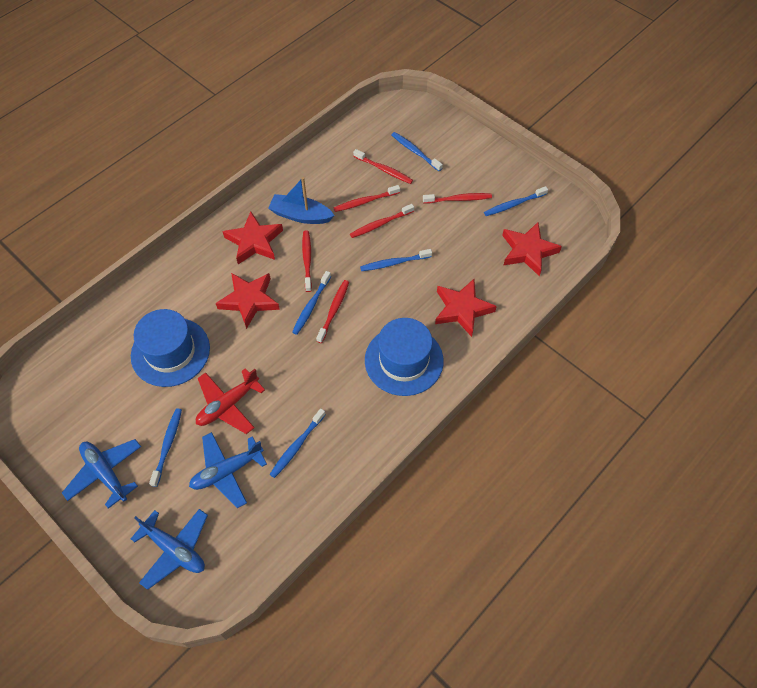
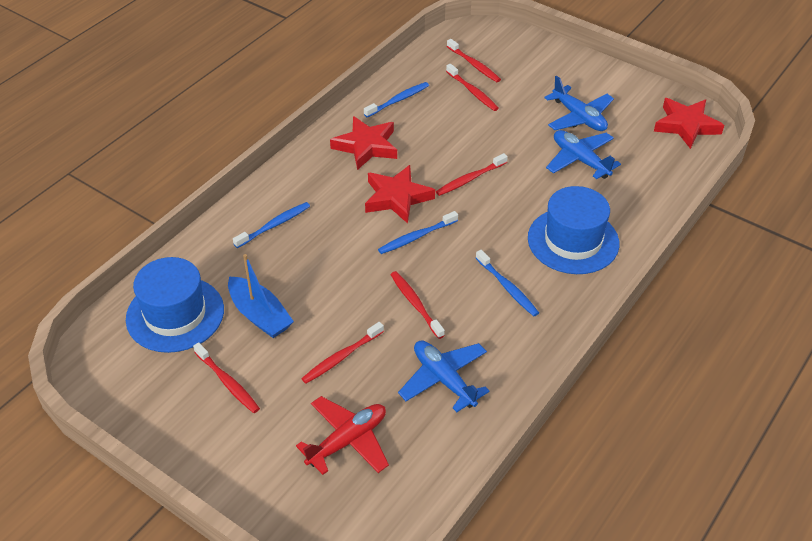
blue toothbrush: 6 -> 4
red star: 4 -> 3

